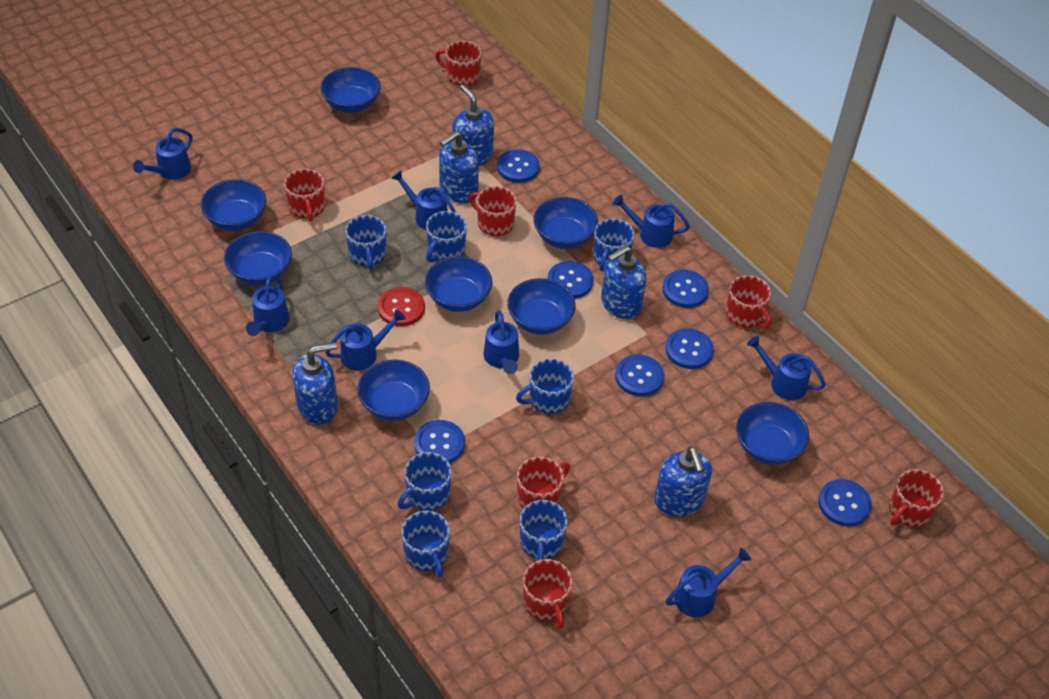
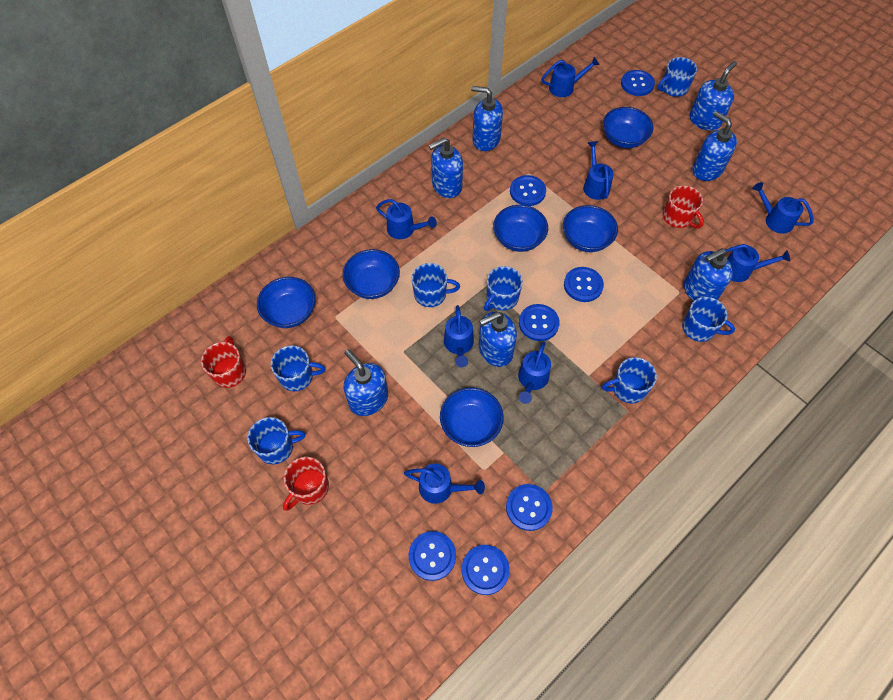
blue bowl: 8 -> 6
blue soap dispenser: 5 -> 7
red button: 1 -> 0
red mug: 7 -> 3

